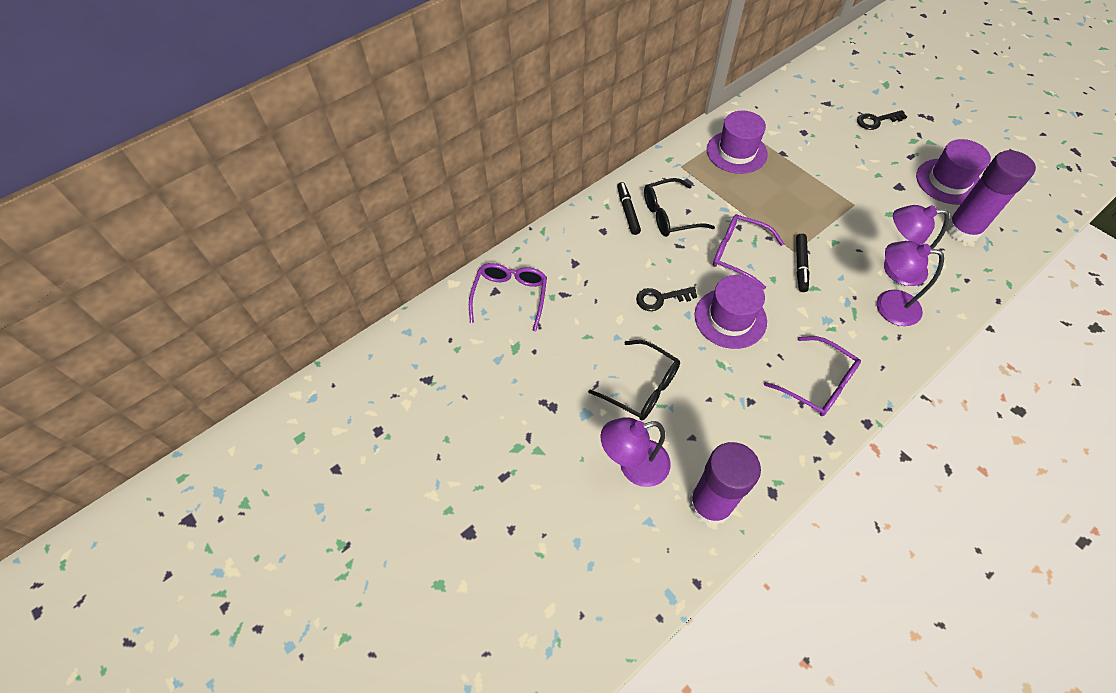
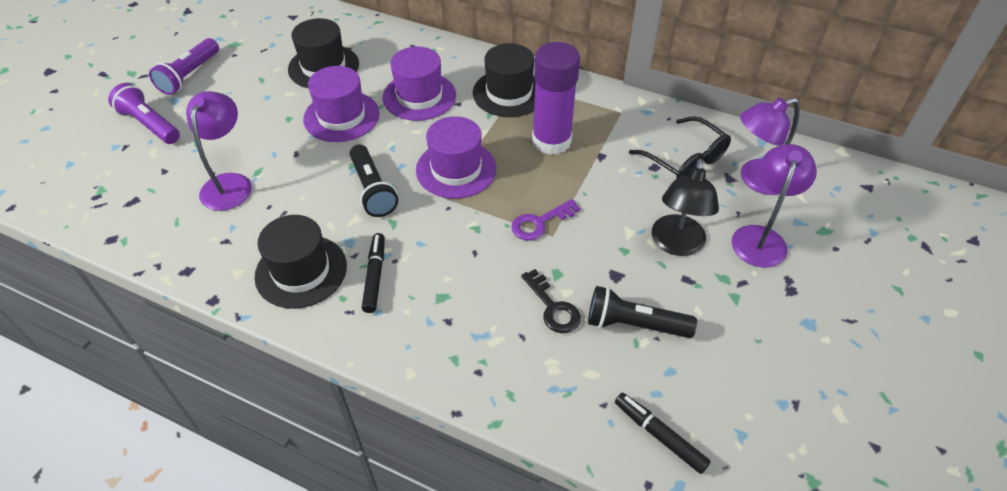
black flashlight: 0 -> 2
black glasses: 2 -> 1
black hat: 0 -> 3
black key: 2 -> 1
black lamp: 0 -> 1
purple flashlight: 0 -> 2
purple glasses: 3 -> 0
purple glue stick: 2 -> 1
purple key: 0 -> 1

